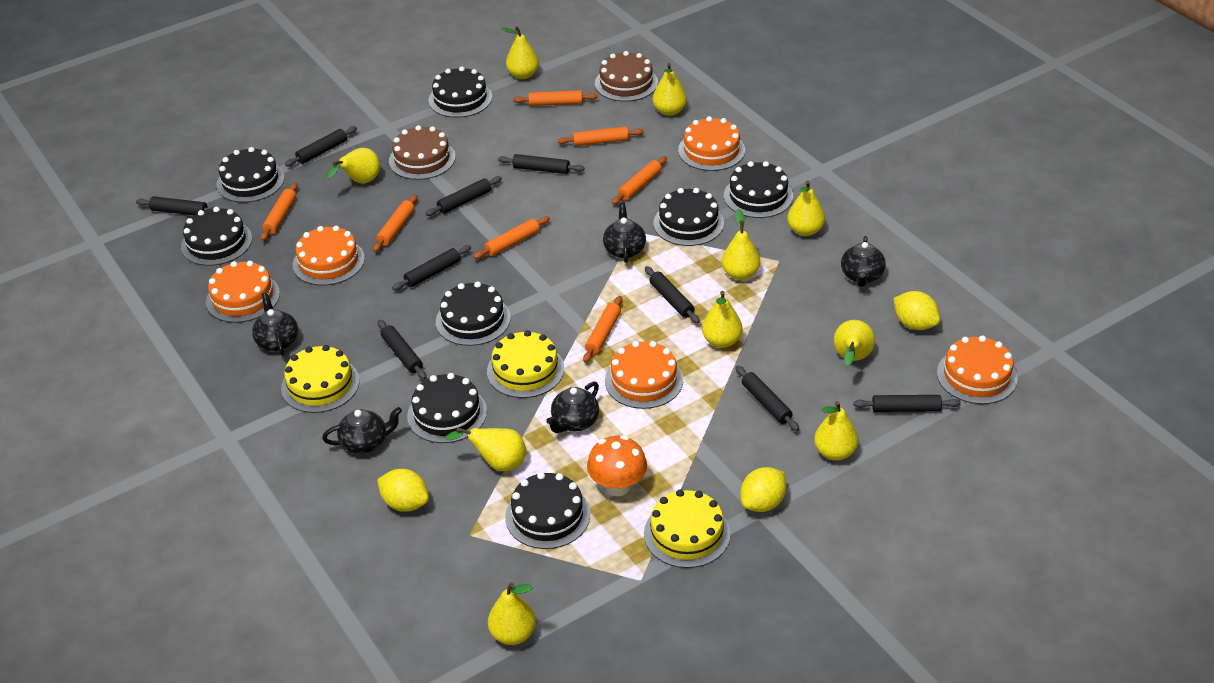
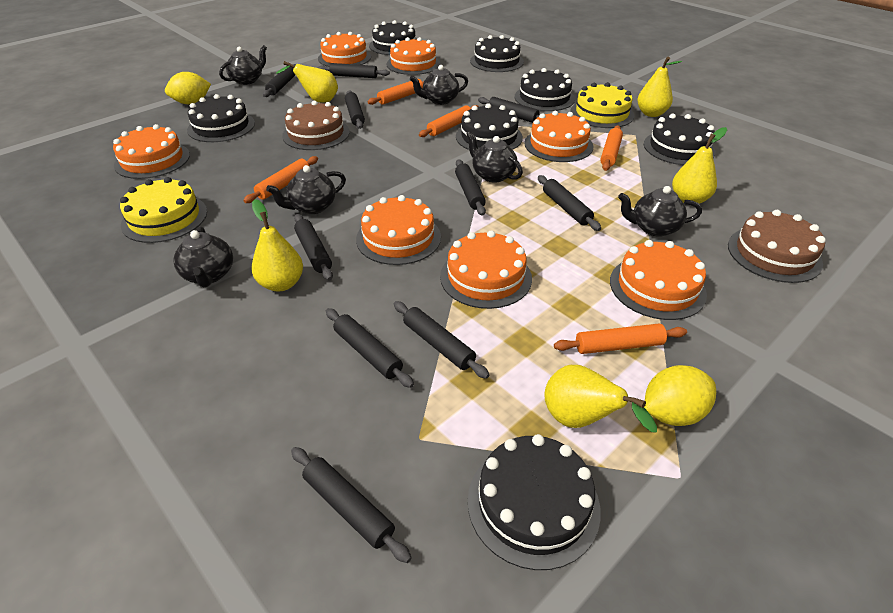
black cake: 8 -> 7
black rolling pin: 9 -> 10
black teapot: 5 -> 6
orange cake: 5 -> 7
orange mushroom: 1 -> 0
orange rolling pin: 7 -> 5
yellow cake: 3 -> 2
yellow lemon: 3 -> 2
yellow pear: 10 -> 5

